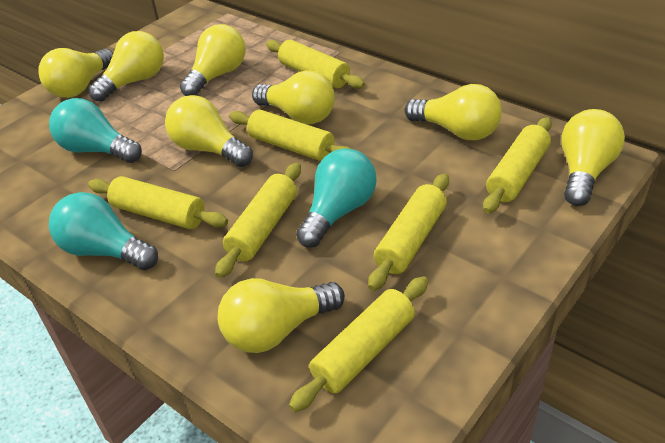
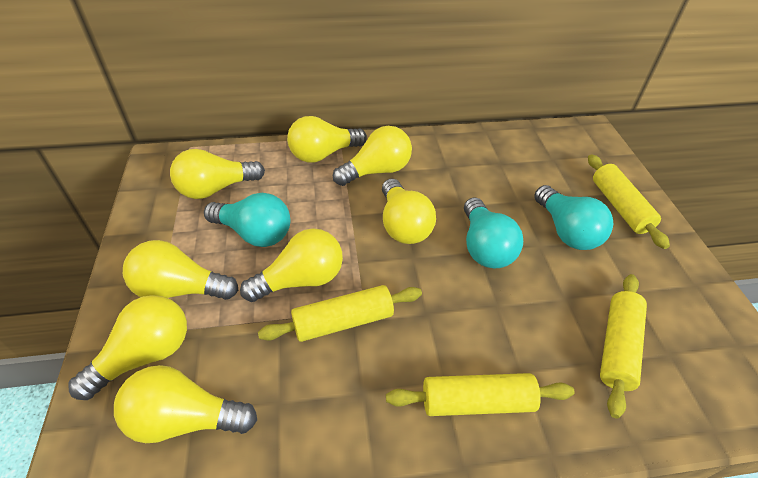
yellow rolling pin: 7 -> 4

